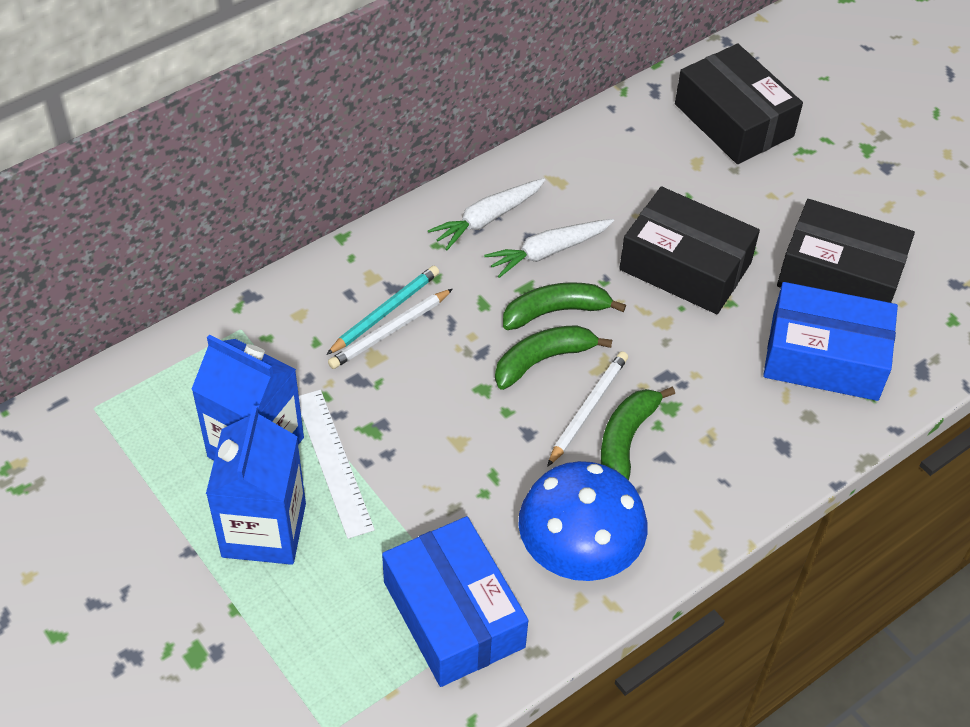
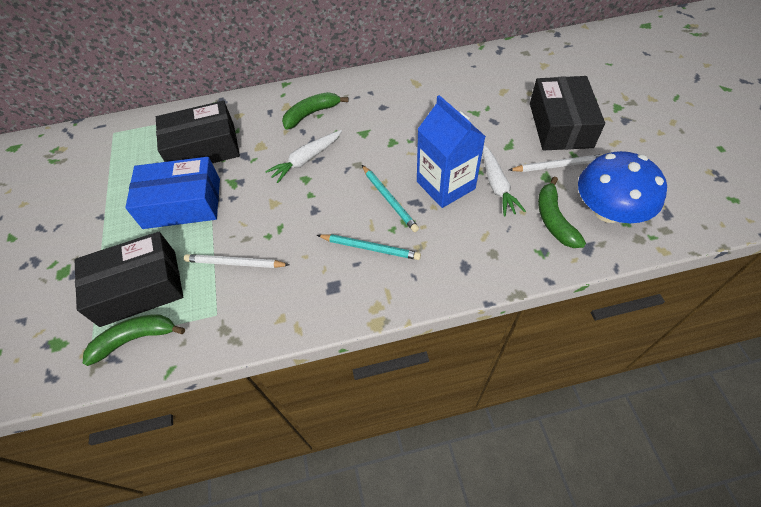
blue box: 2 -> 1
blue carton: 2 -> 1
turquoise pencil: 1 -> 2
white ruler: 1 -> 0

